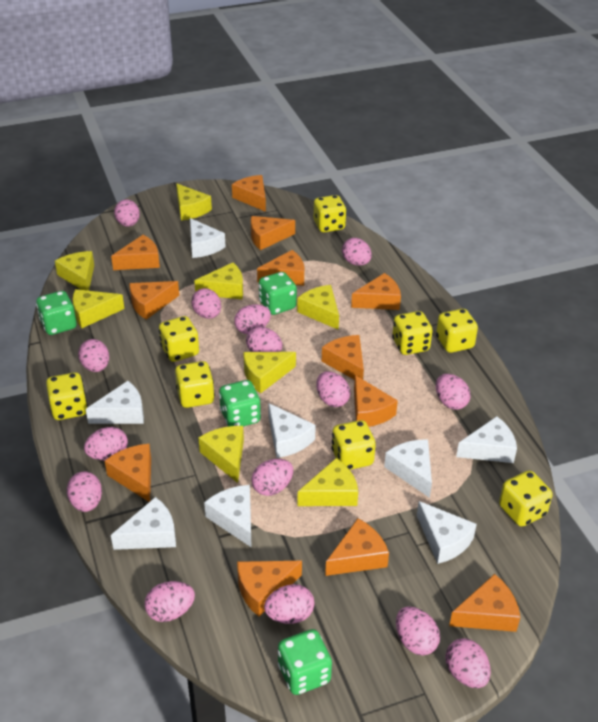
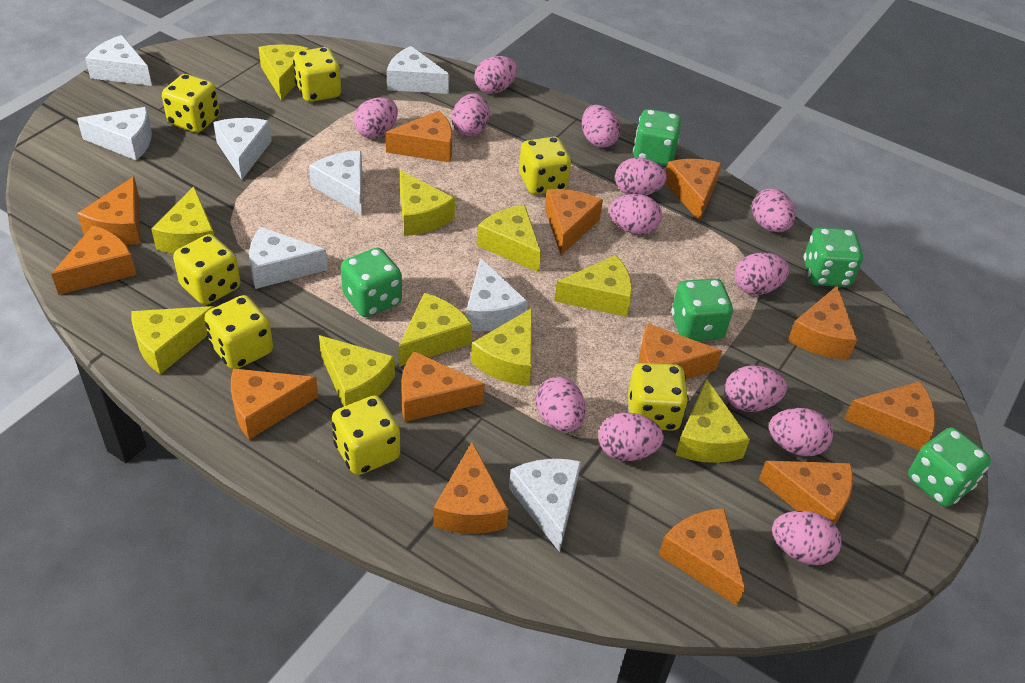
green dice: 4 -> 5
orange cheese: 12 -> 13
pink egg: 15 -> 13
yellow cheese: 8 -> 10
yellow dice: 8 -> 7

